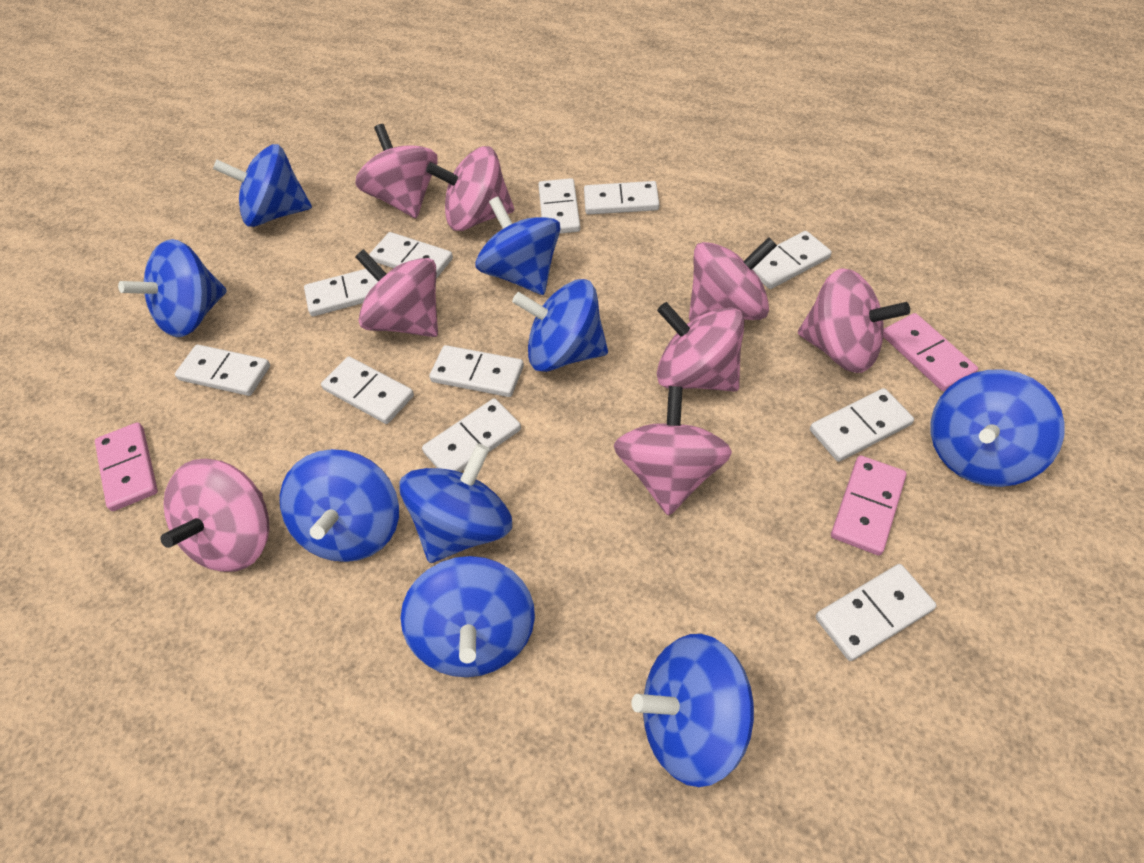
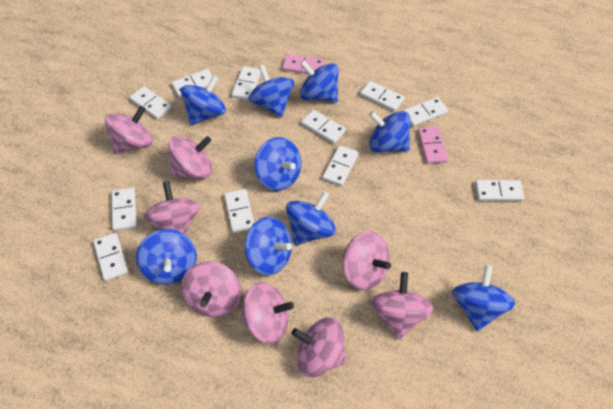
pink domino: 3 -> 2

